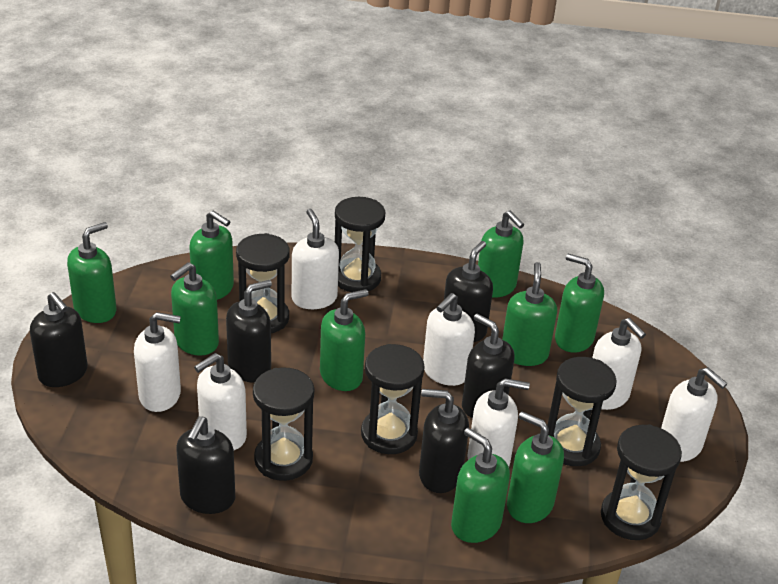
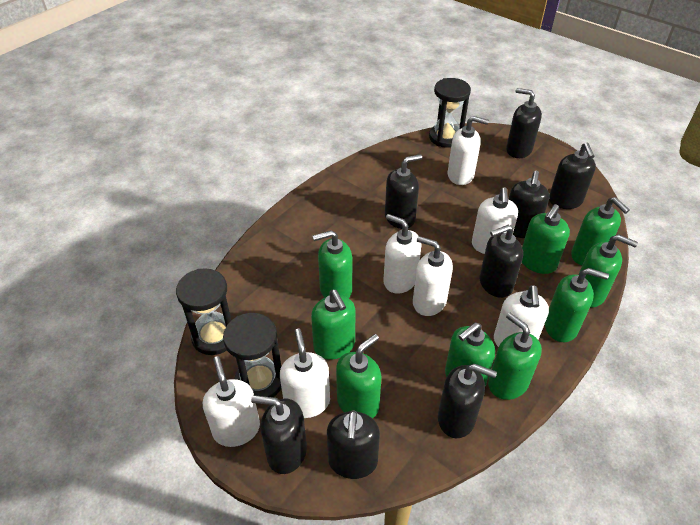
black hourglass: 6 -> 3
black soap dispenser: 6 -> 8

